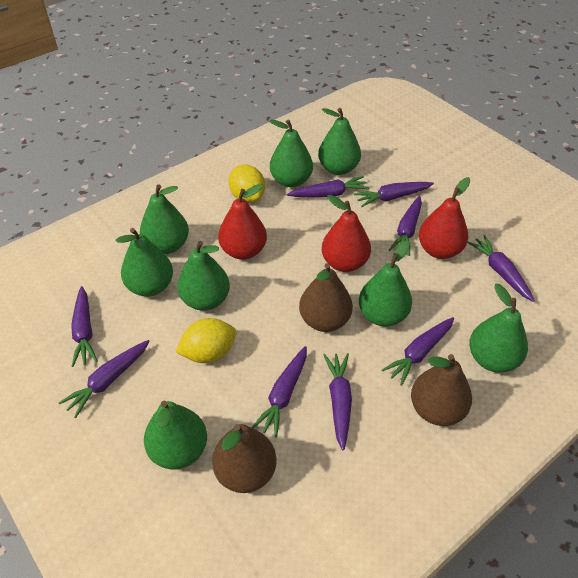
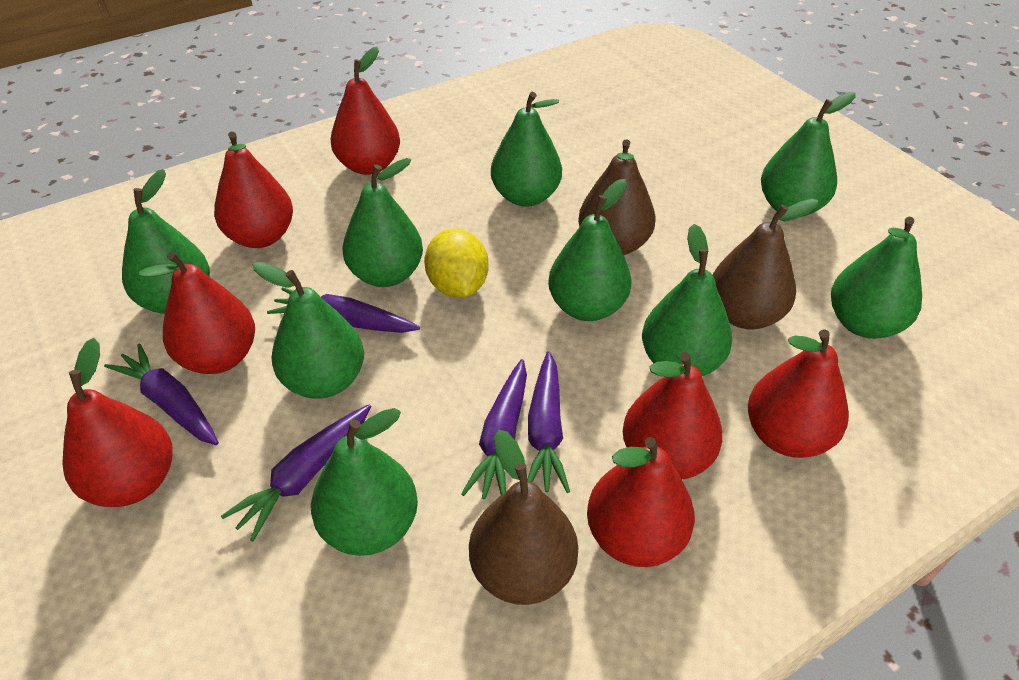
green pear: 8 -> 9
purple carrot: 9 -> 5
red pear: 3 -> 7
yellow lemon: 2 -> 1

